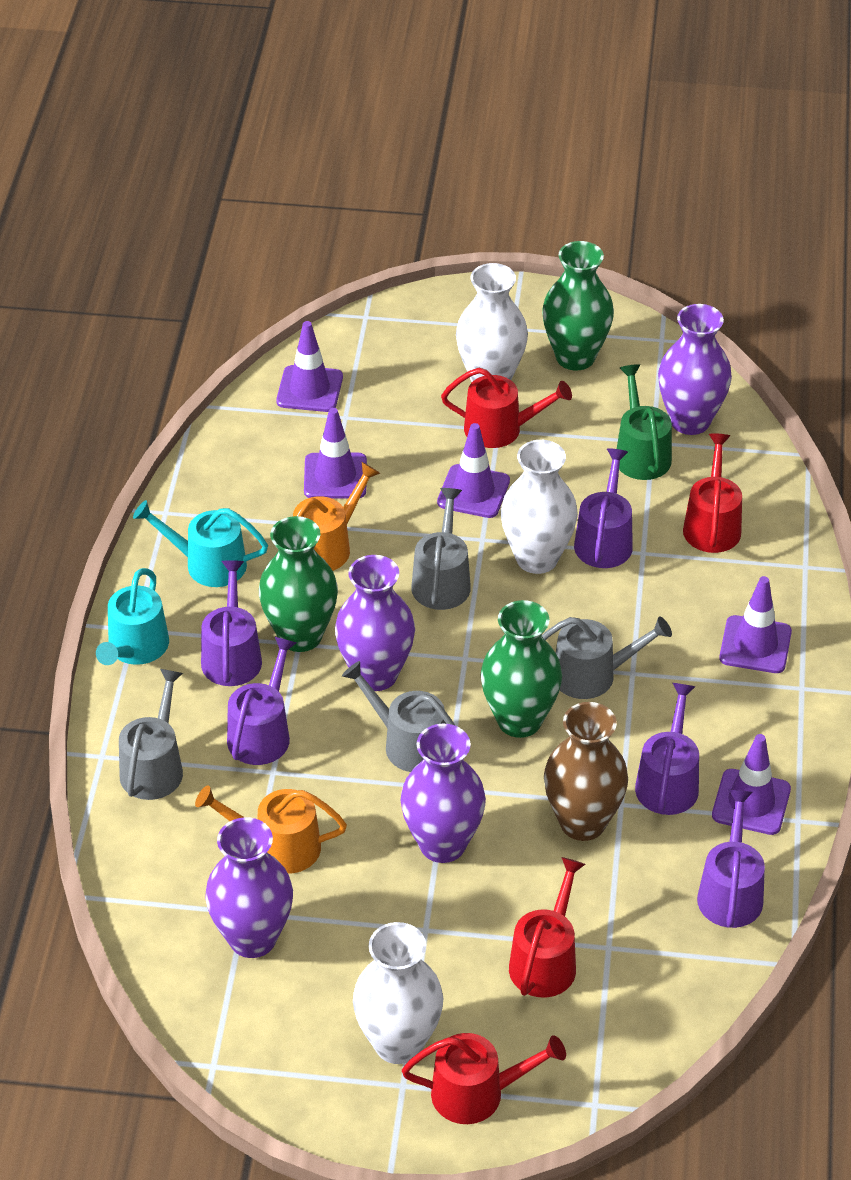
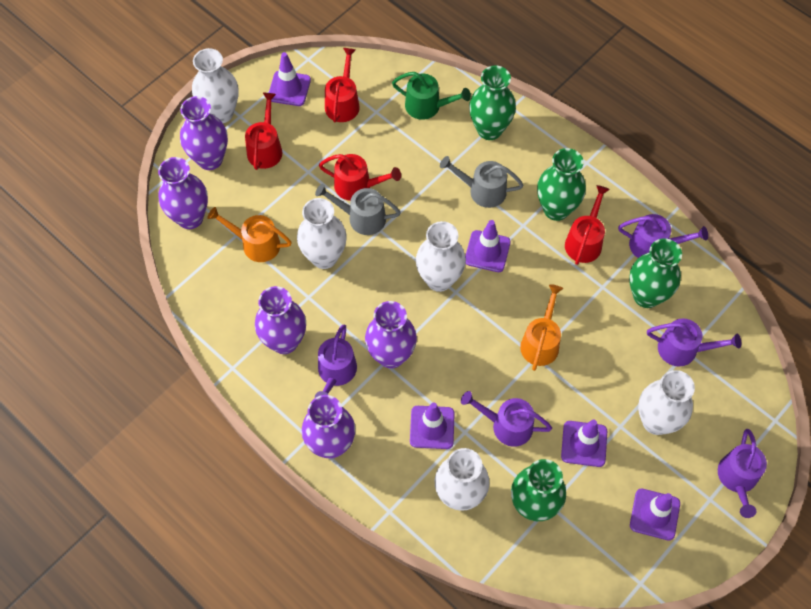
brown vase: 1 -> 0
green vase: 3 -> 4
grey watering can: 4 -> 2
purple vase: 4 -> 5
turquoise watering can: 2 -> 0
white vase: 3 -> 5

